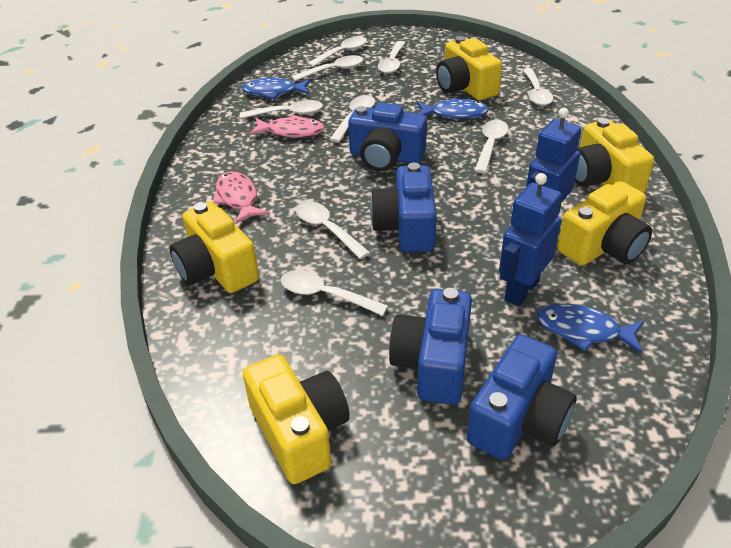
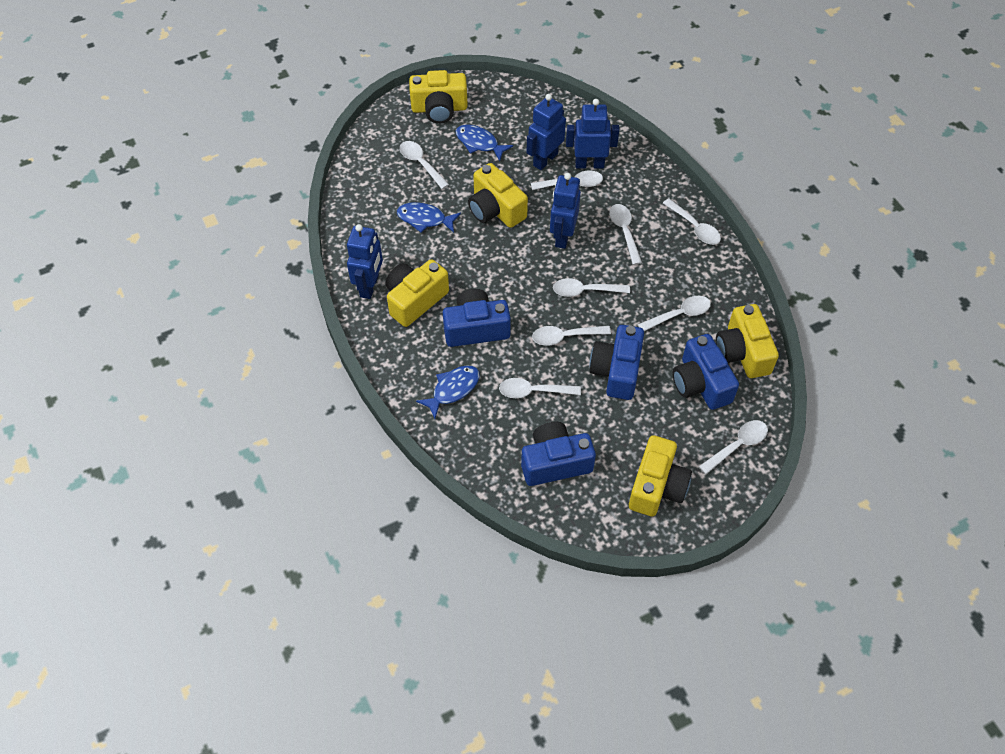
blue robot: 2 -> 4
pink fish: 2 -> 0

